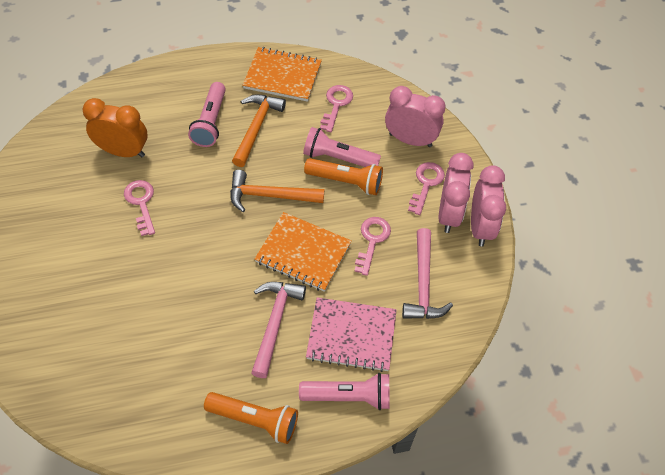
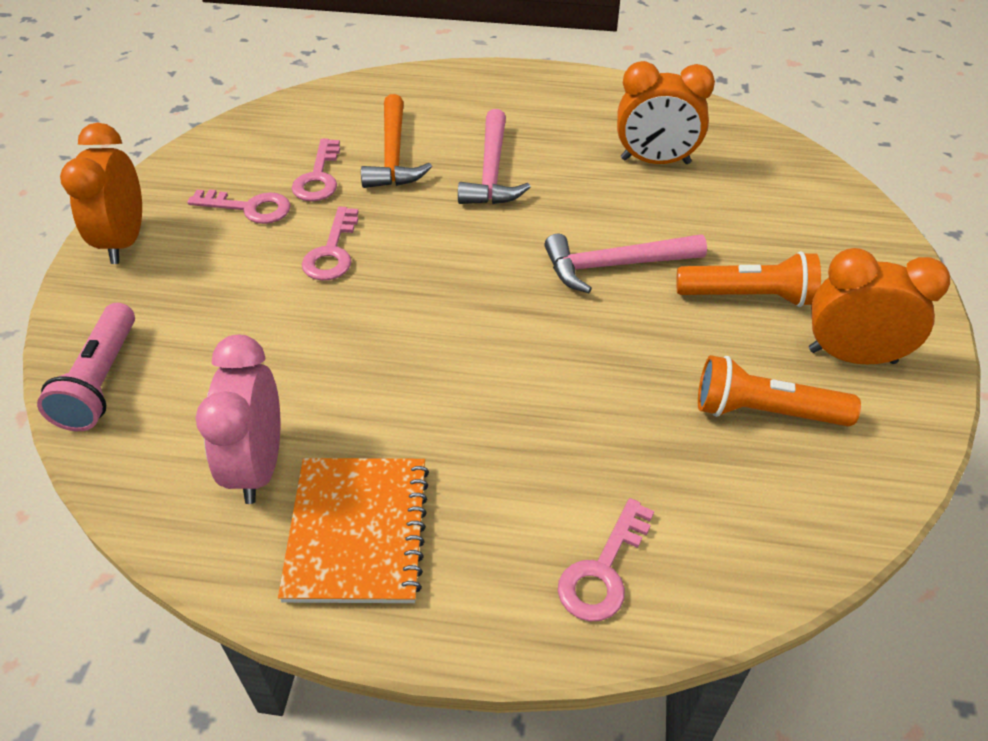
orange clock: 1 -> 3
orange hammer: 2 -> 1
orange notebook: 2 -> 1
pink clock: 3 -> 1
pink flashlight: 3 -> 1
pink notebook: 1 -> 0

